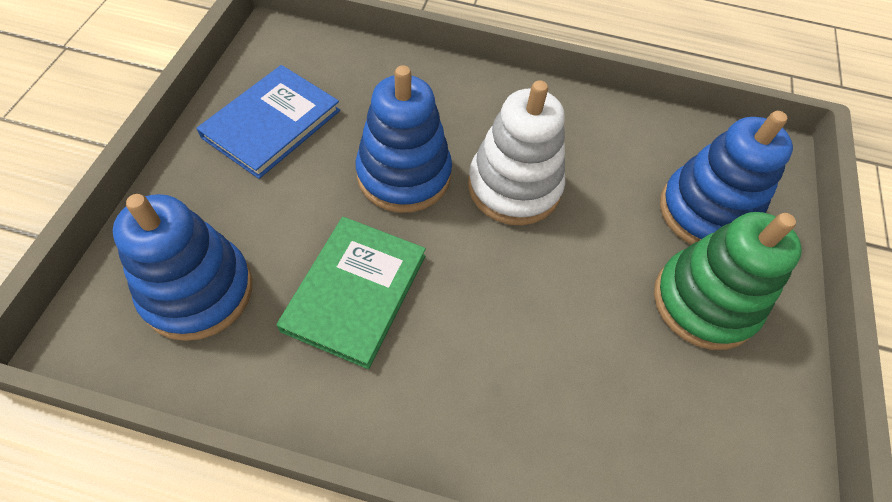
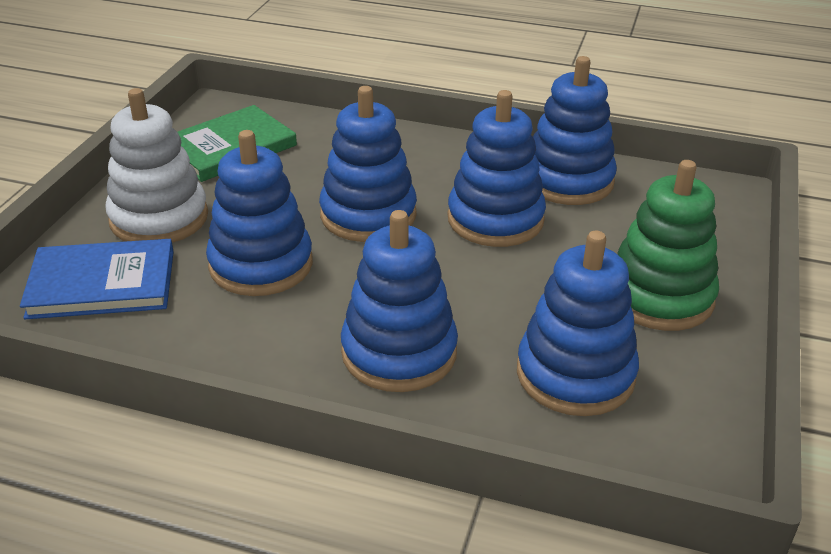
blue stacking toy: 3 -> 6

